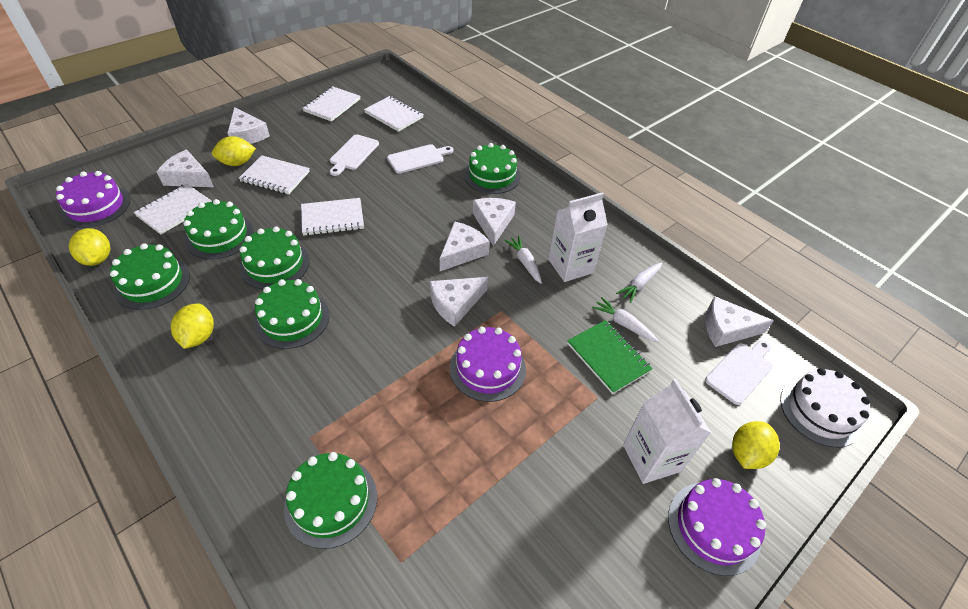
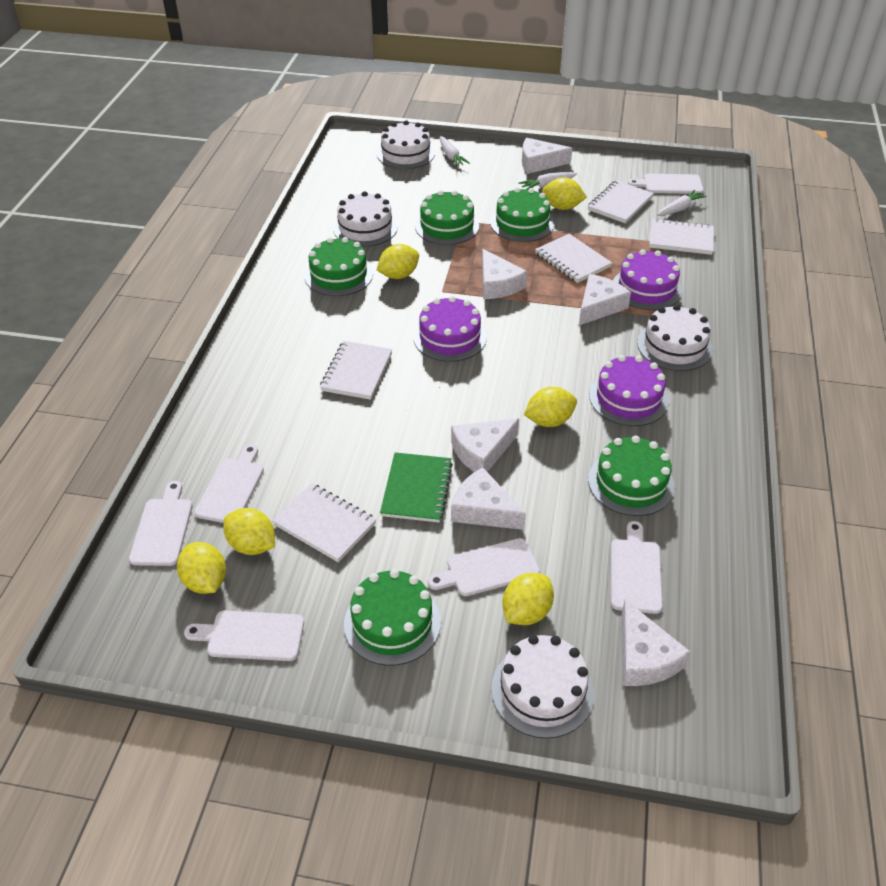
green cake: 6 -> 5
white cake: 1 -> 4
white carton: 2 -> 0
white cutting board: 3 -> 6
yellow lemon: 4 -> 6

